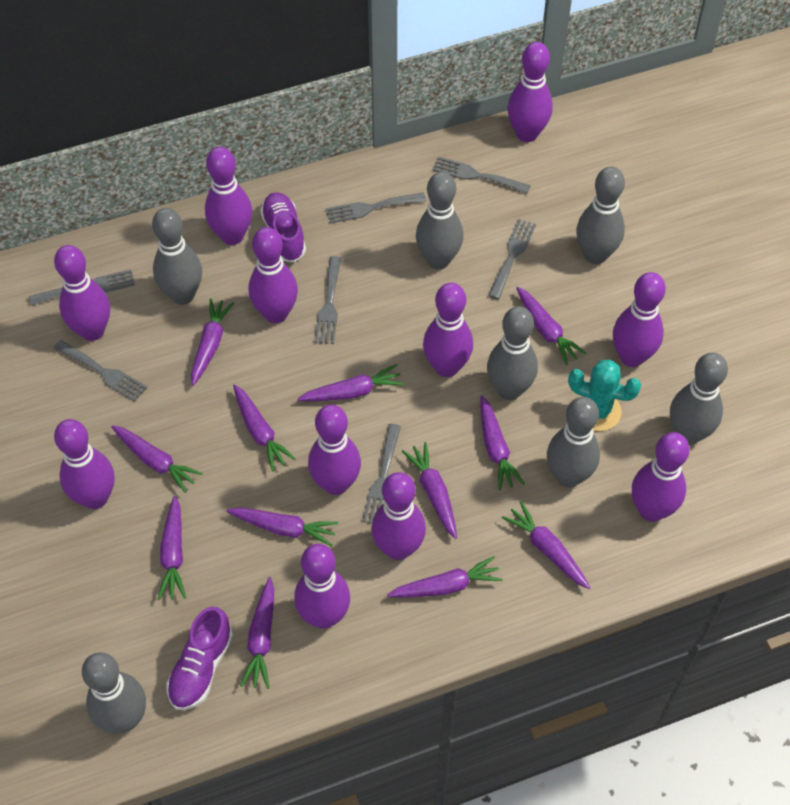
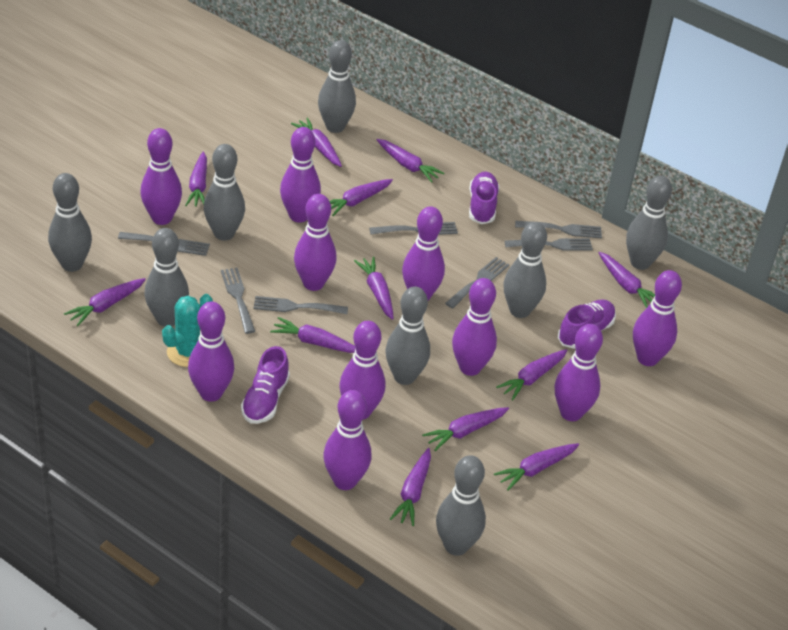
grey bowling pin: 7 -> 8
purple bowling pin: 11 -> 10
purple shoe: 2 -> 3

